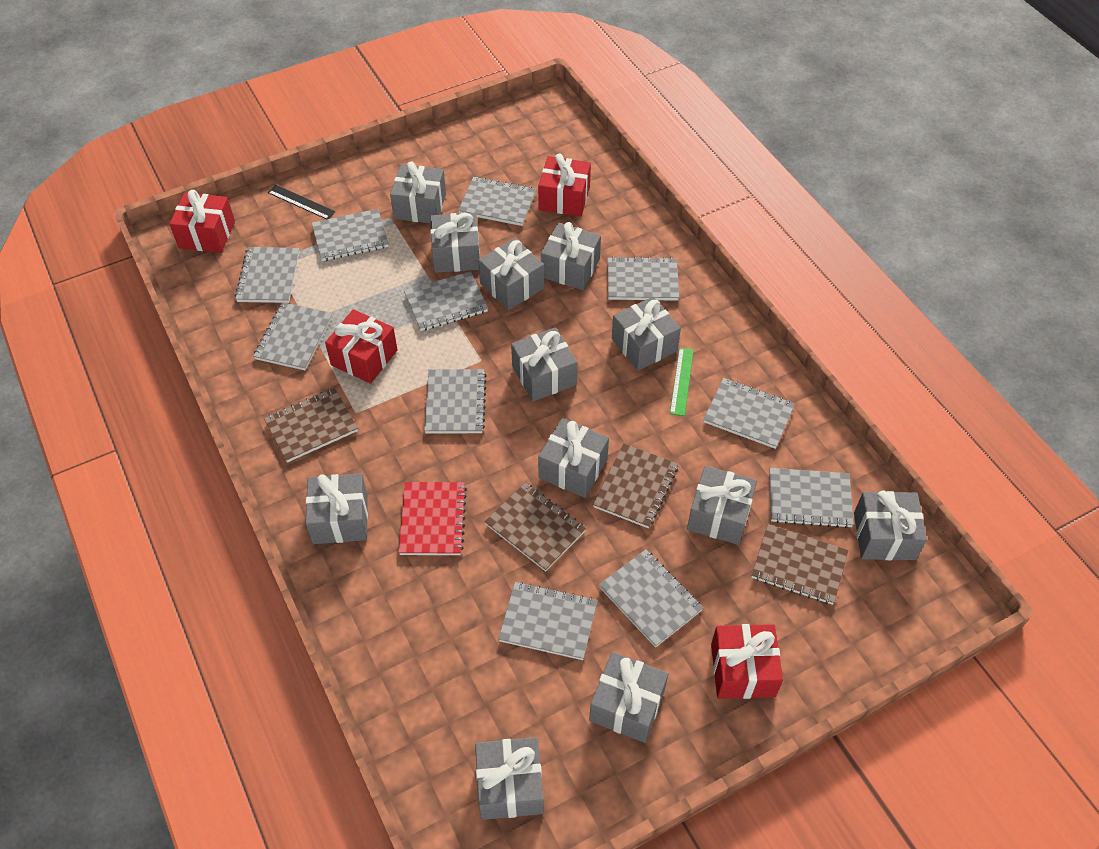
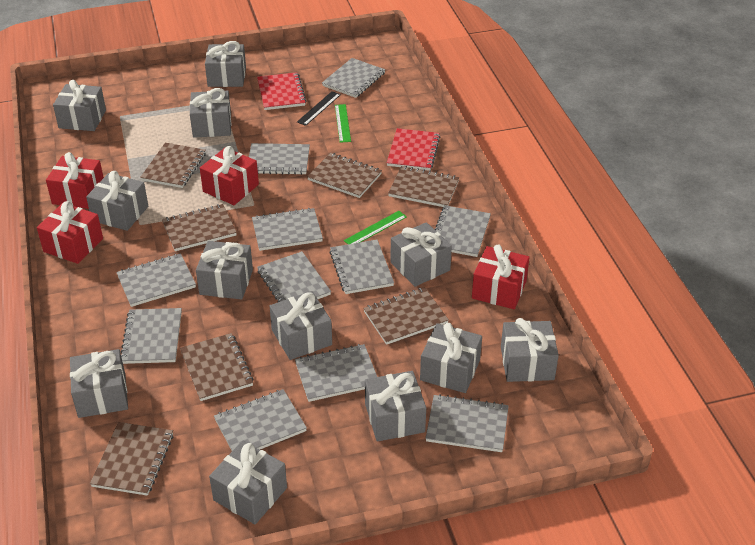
brown notebook: 4 -> 7
green ruler: 1 -> 2
red notebook: 1 -> 2

